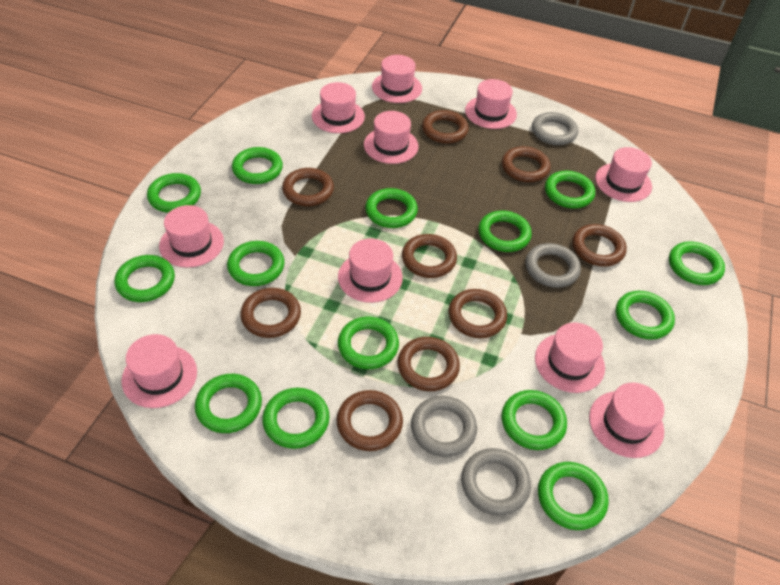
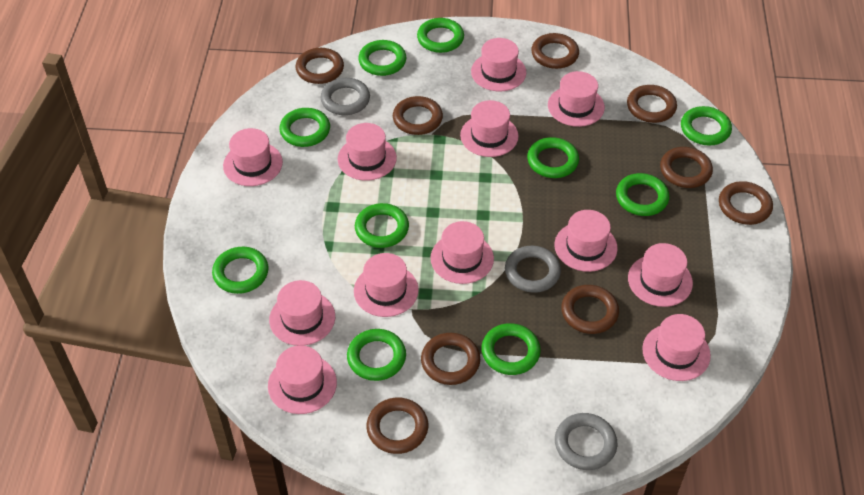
green ring: 14 -> 10
grey ring: 4 -> 3
pink hat: 10 -> 12

